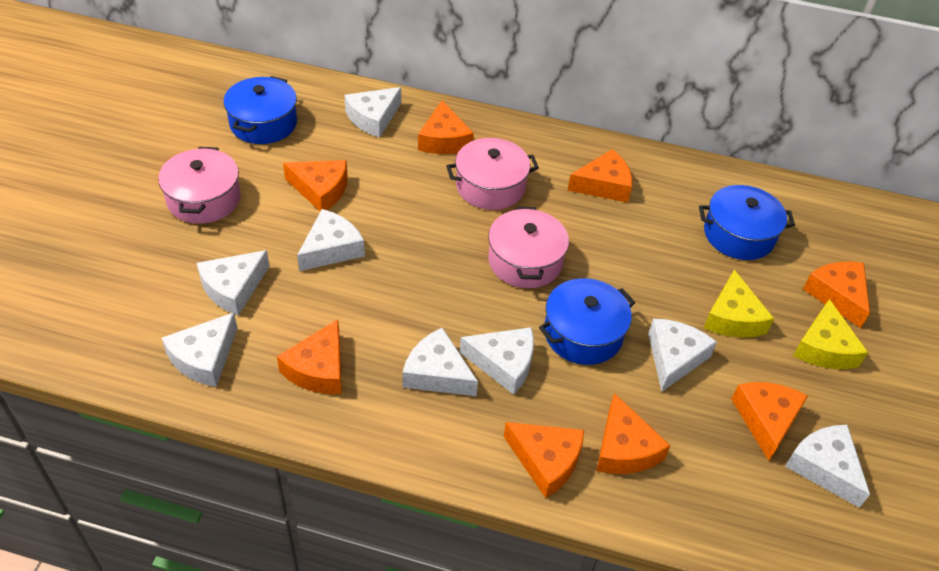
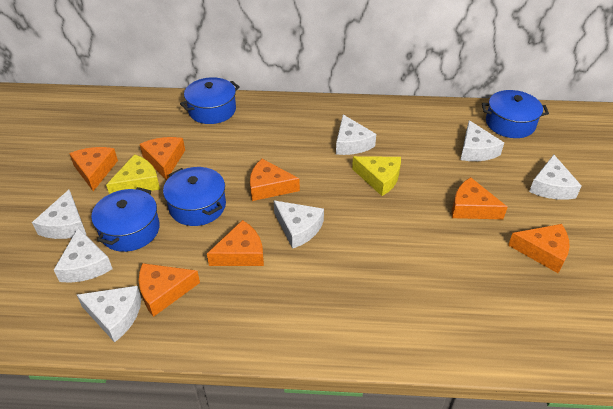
blue pot: 3 -> 4
orange cheese: 8 -> 7
pink pot: 3 -> 0
white cheese: 8 -> 7

